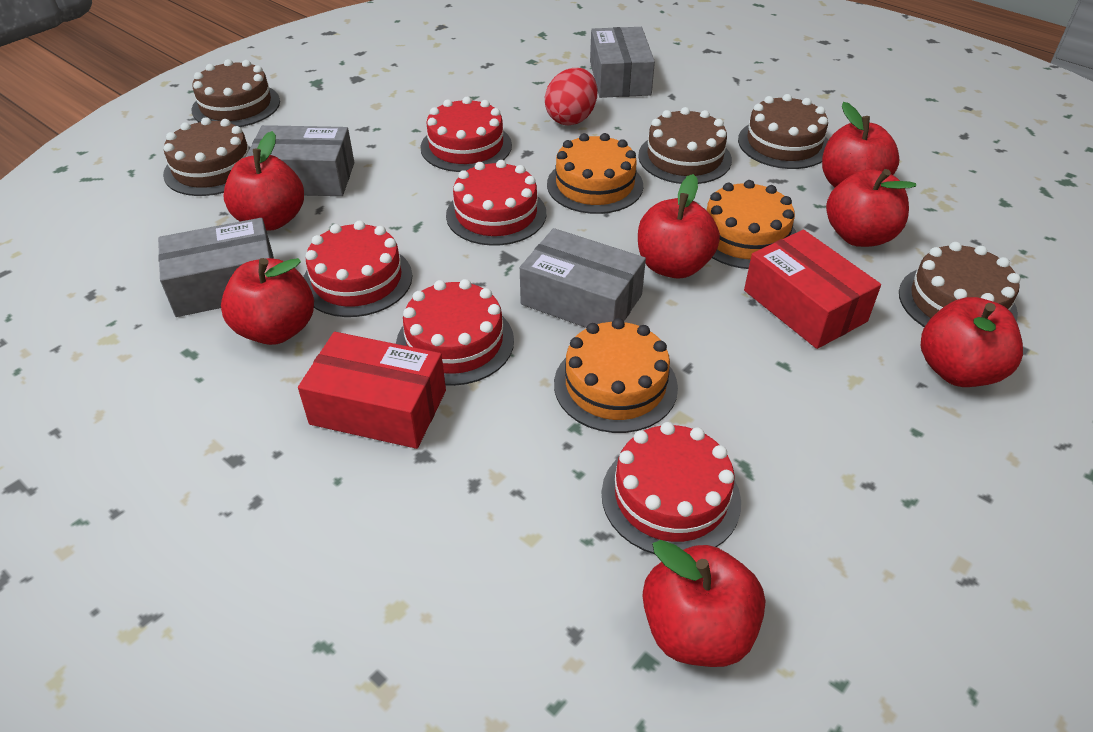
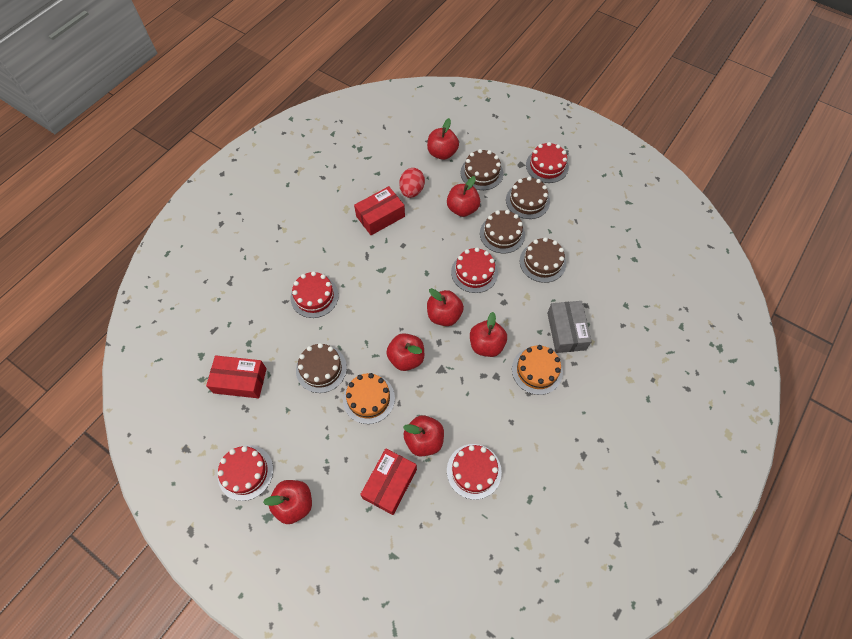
grey box: 4 -> 1
orange cake: 3 -> 2
red box: 2 -> 3

